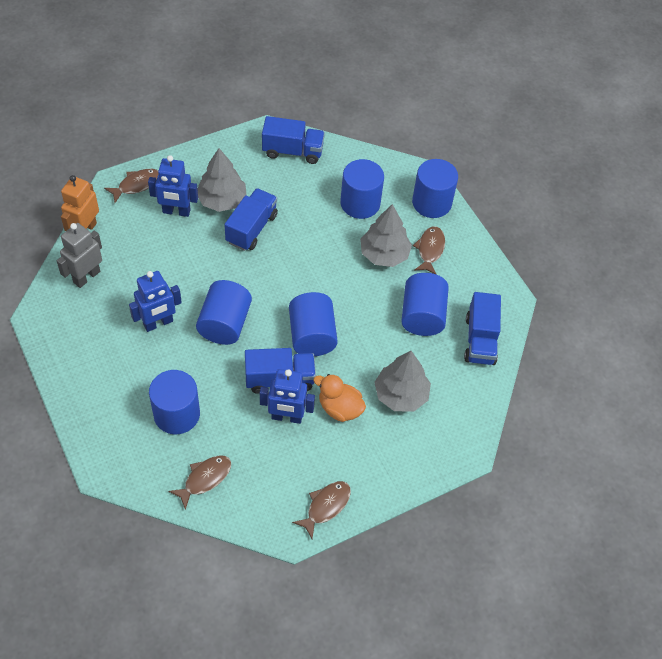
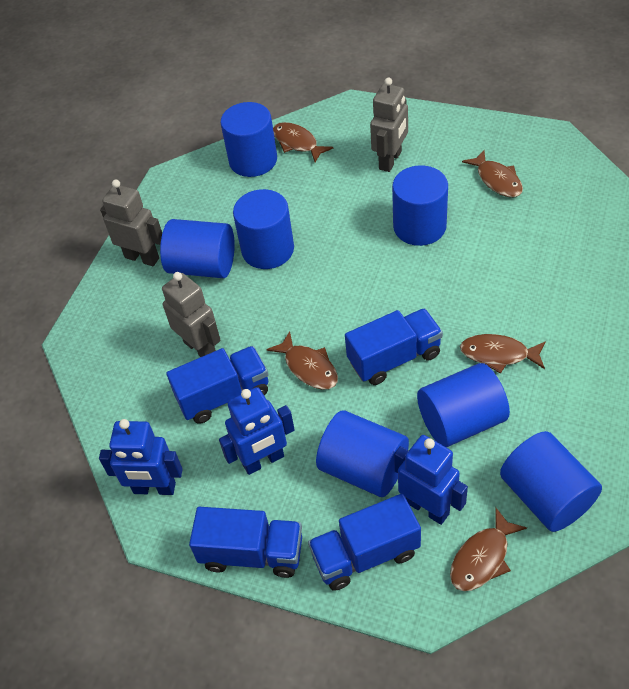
blue cylinder: 6 -> 7
brown fish: 4 -> 5
grey robot: 1 -> 3
grey tree: 3 -> 0
orange duck: 1 -> 0
orange robot: 1 -> 0

